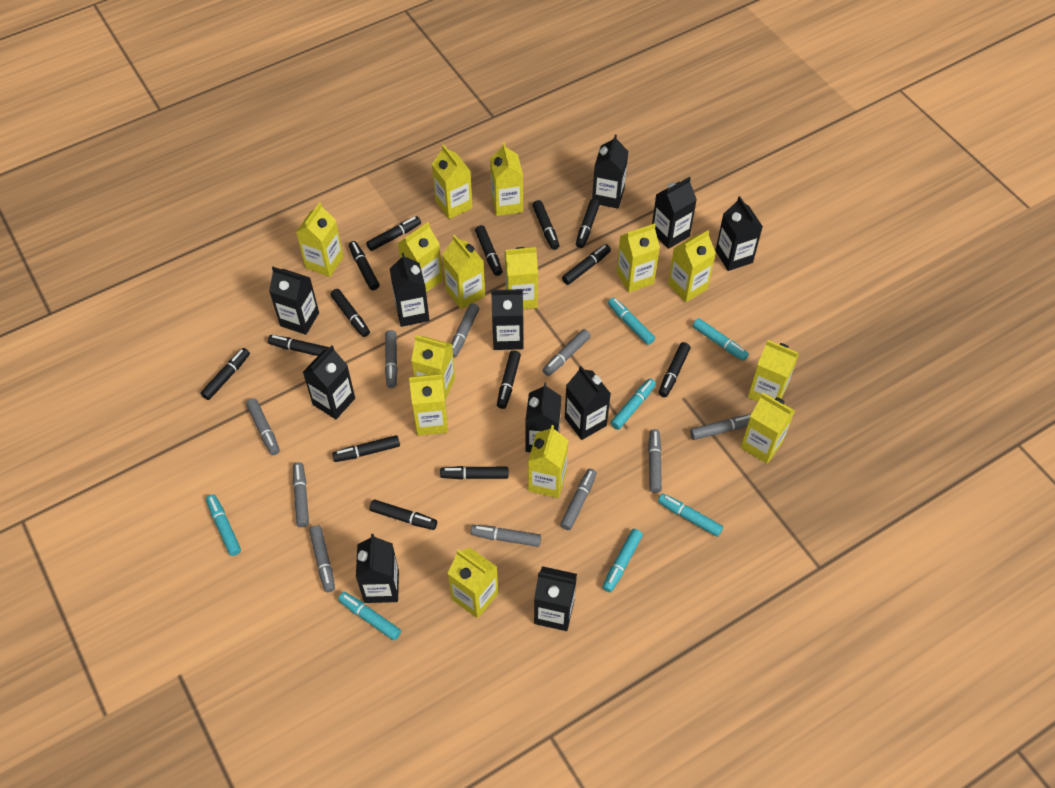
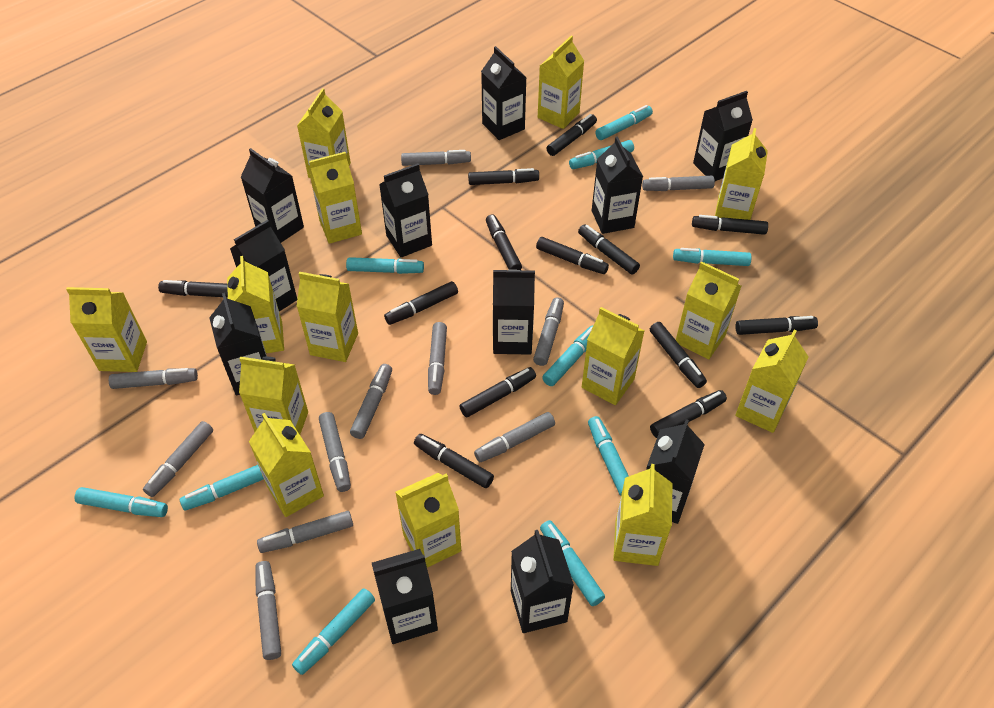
black marker: 14 -> 13
grey marker: 10 -> 11
turquoise marker: 7 -> 10

